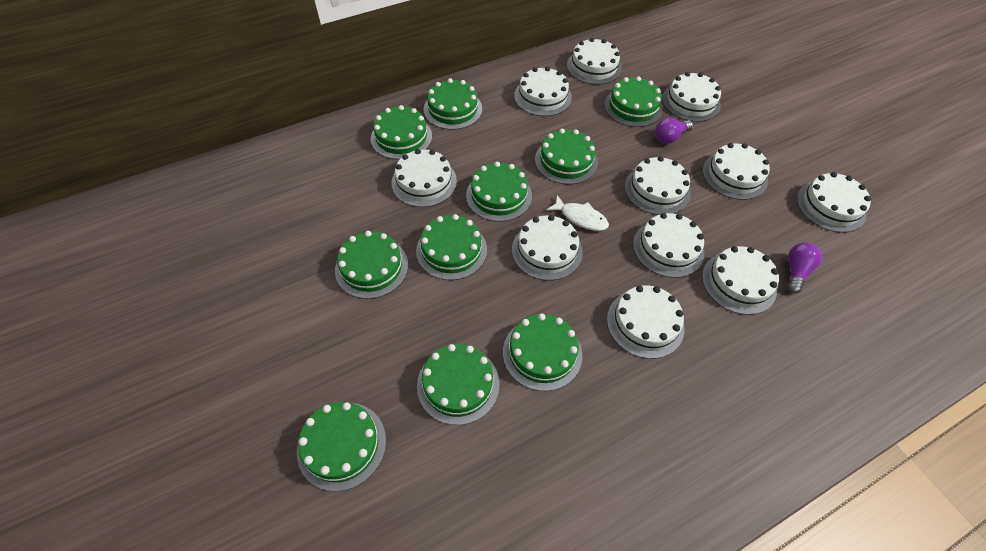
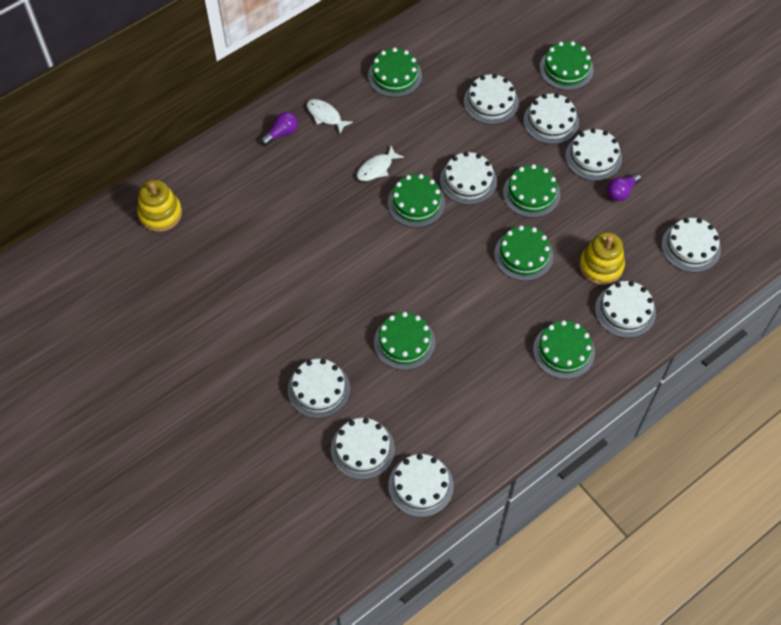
green cake: 10 -> 7
white cake: 11 -> 9
white fish: 1 -> 2
yellow stacking toy: 0 -> 2

